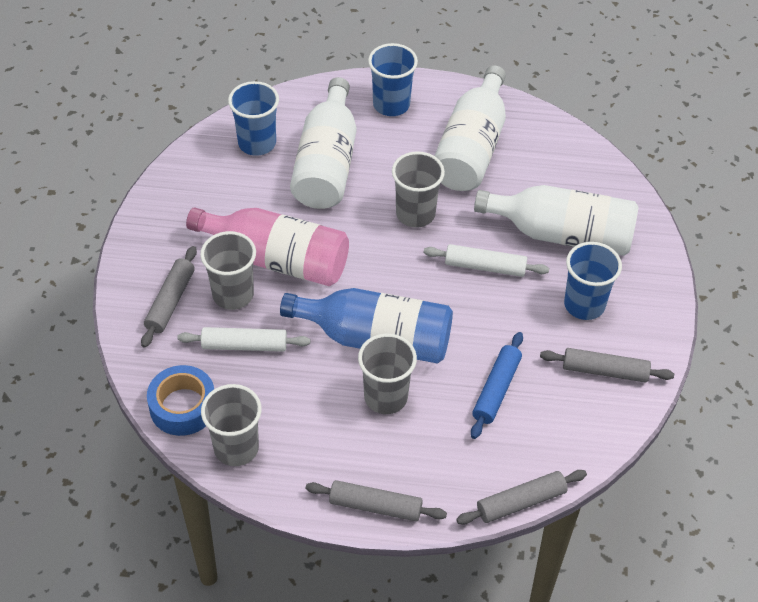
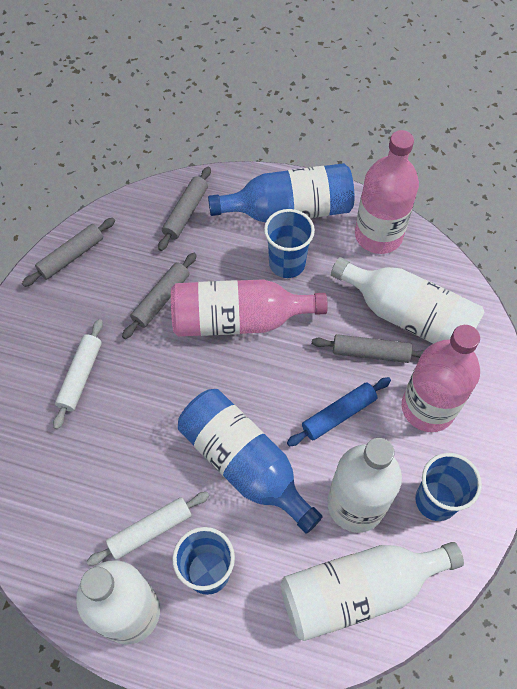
blue bottle: 1 -> 2
blue tape: 1 -> 0
grey cup: 4 -> 0
pink bottle: 1 -> 3
white bottle: 3 -> 4

